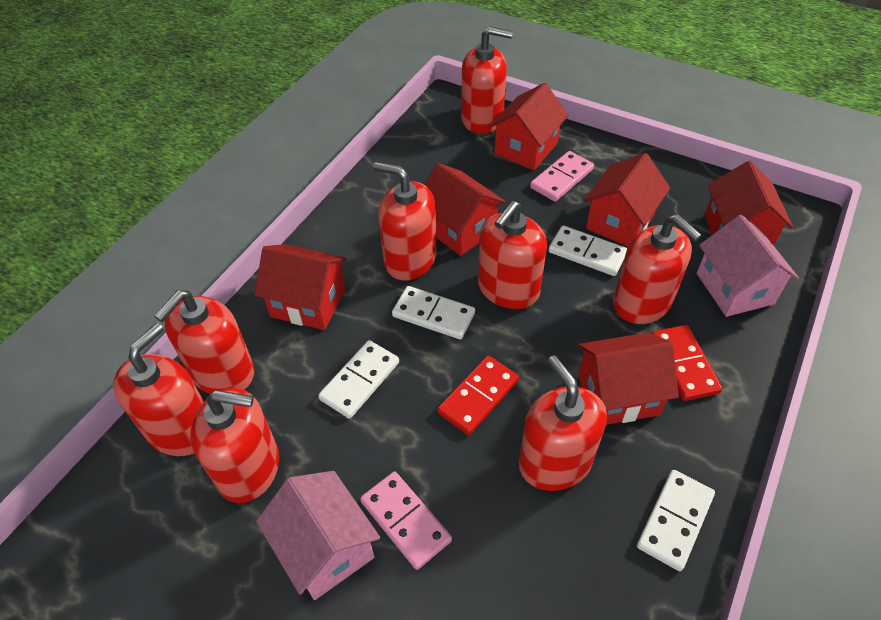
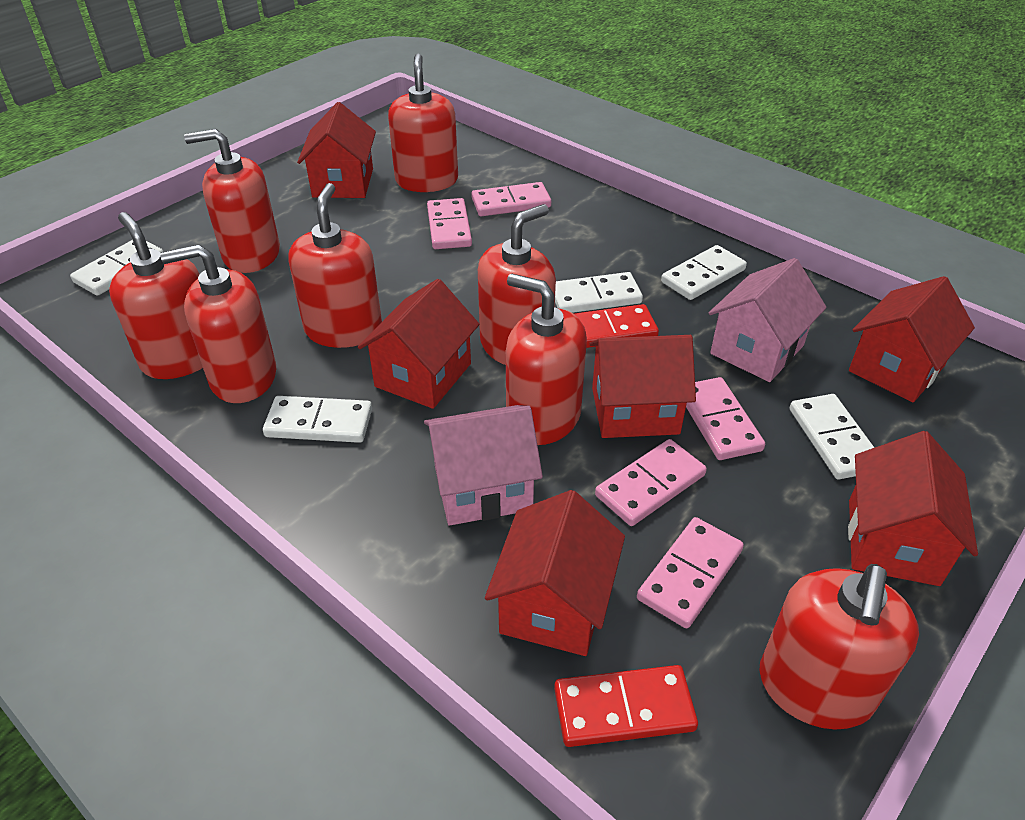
pink domino: 2 -> 5
white domino: 4 -> 5

